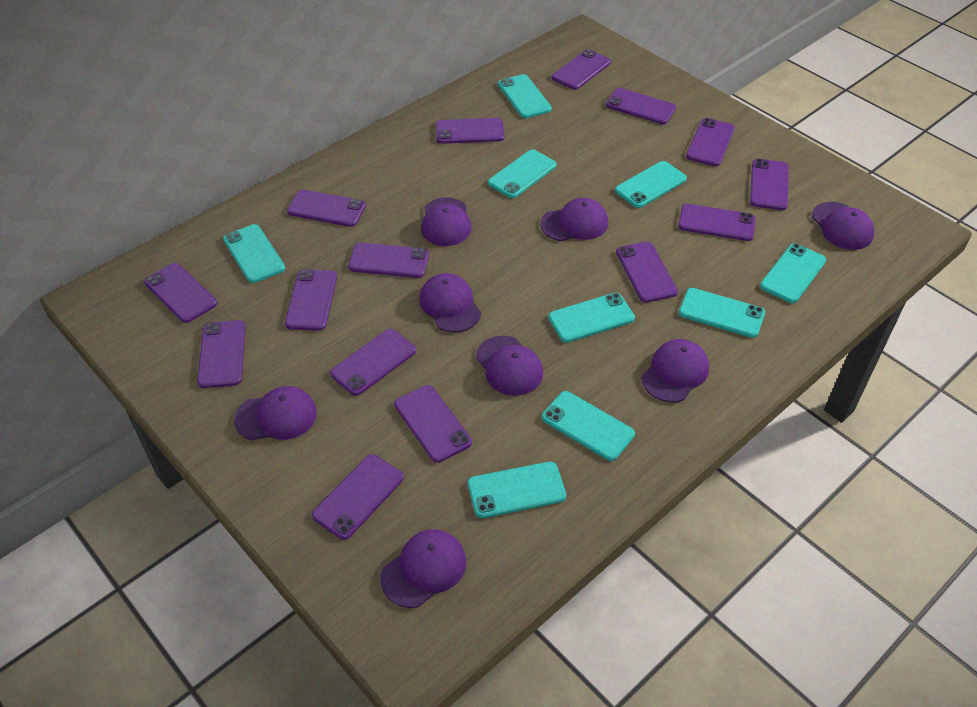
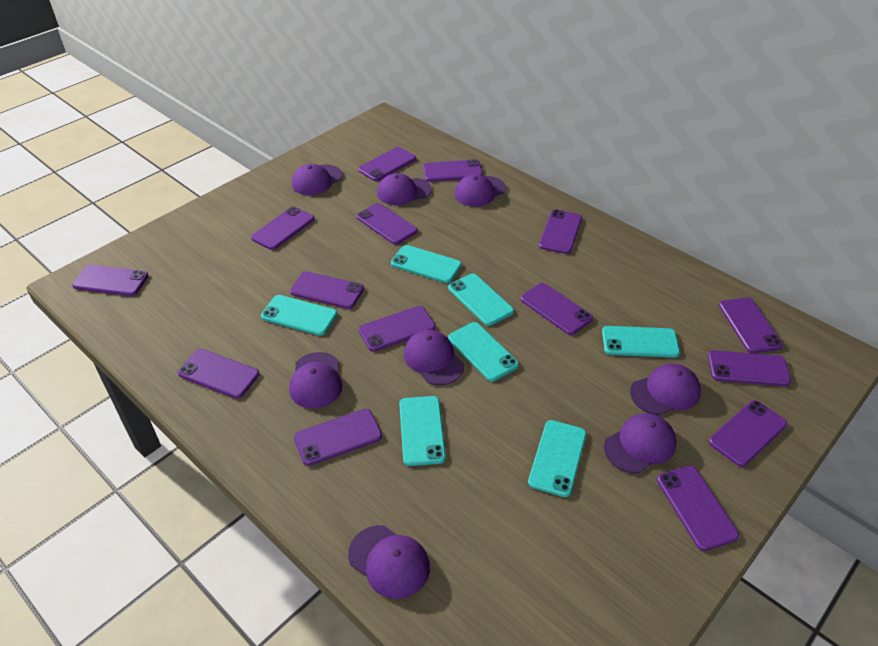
turquoise phone: 9 -> 7

